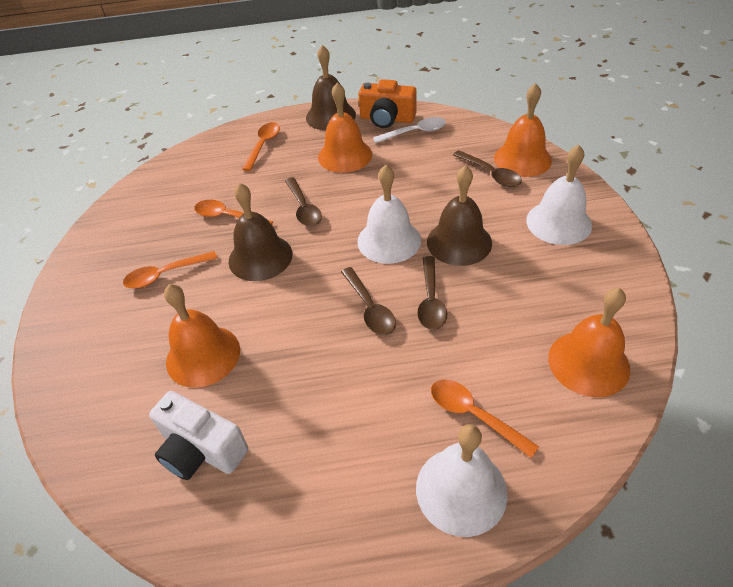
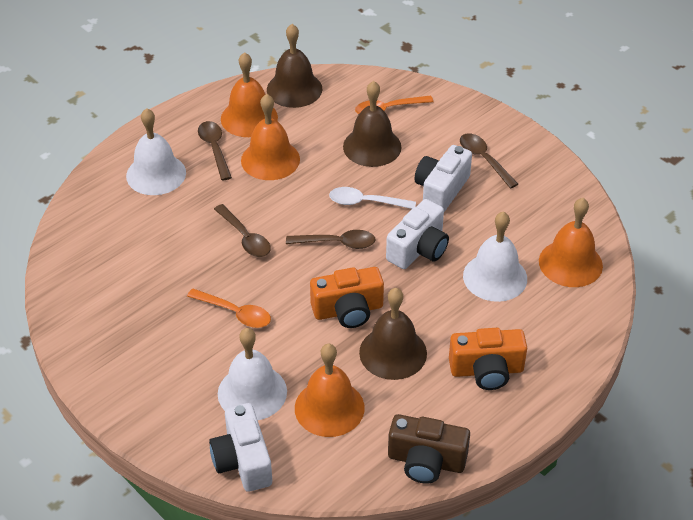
brown camera: 0 -> 1
orange camera: 1 -> 2
orange spoon: 4 -> 2
white camera: 1 -> 3

